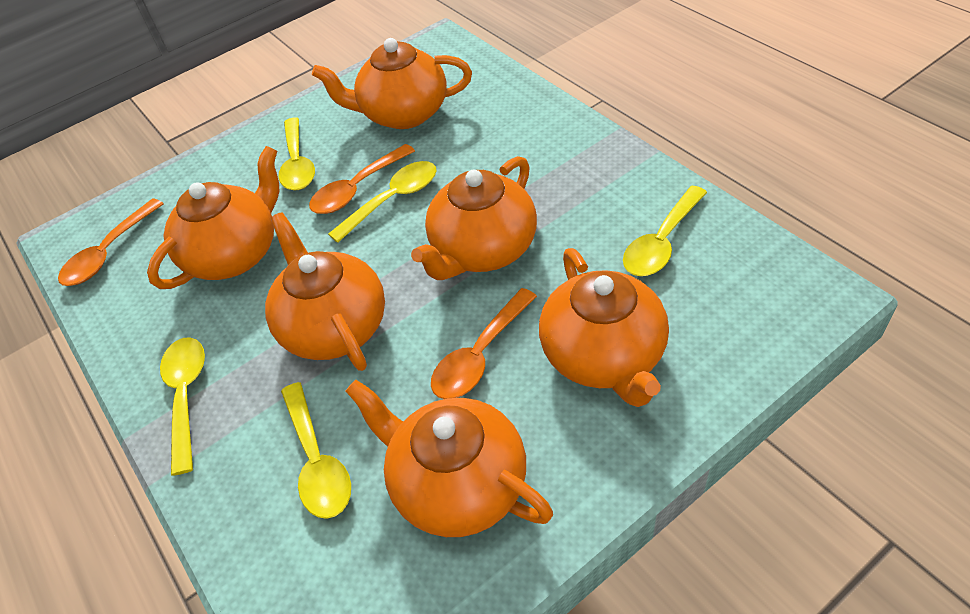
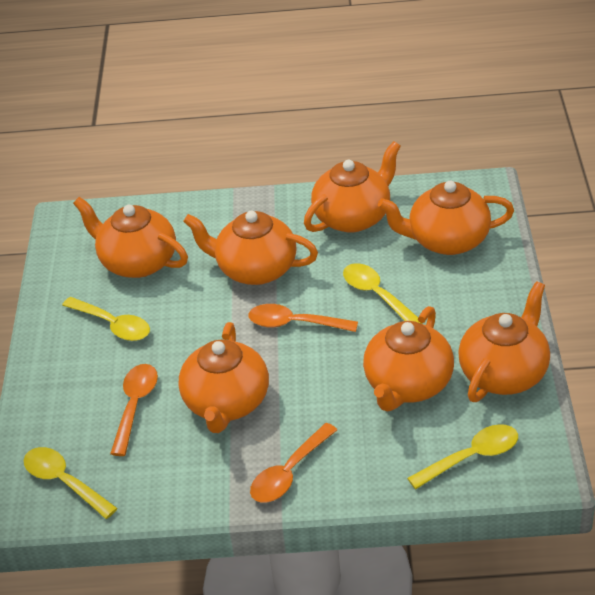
orange teapot: 6 -> 7
yellow spoon: 5 -> 4

